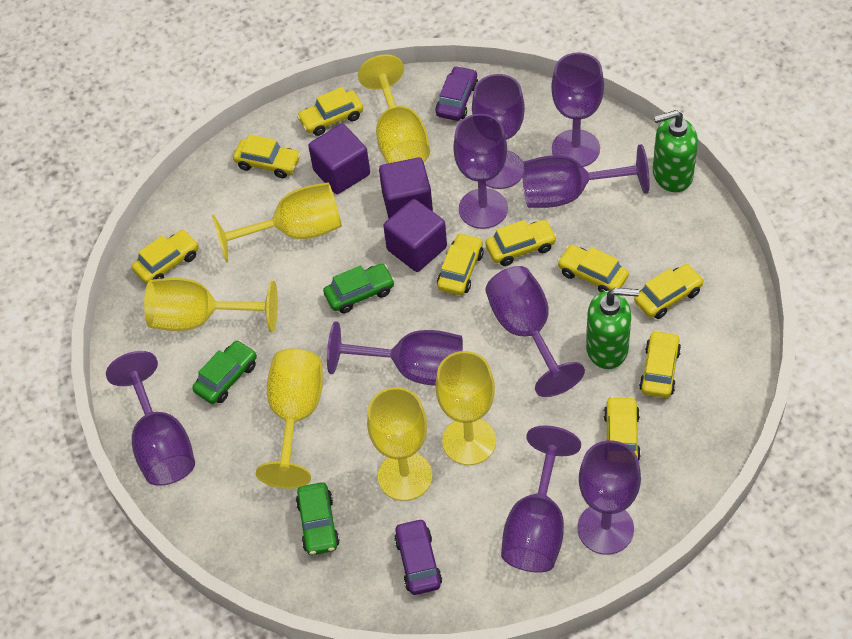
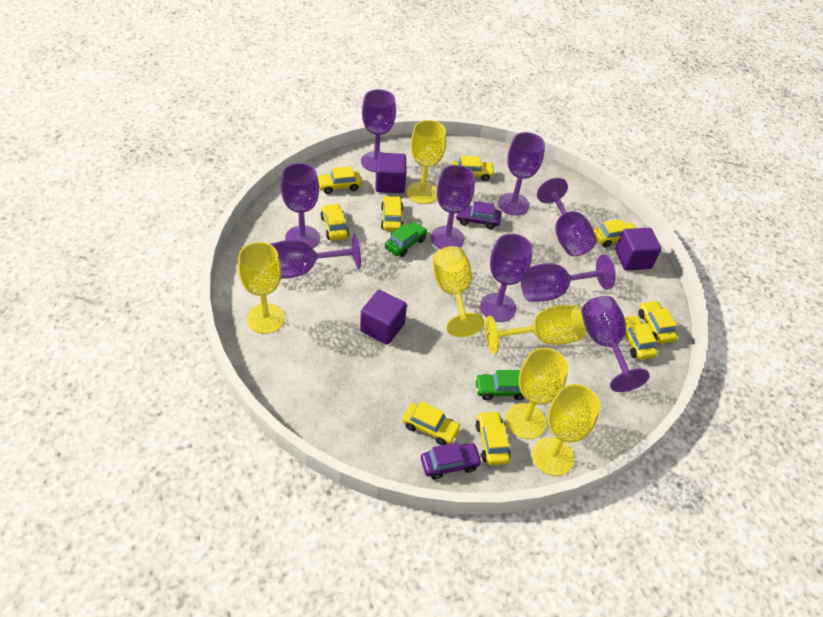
green car: 3 -> 2
green soap dispenser: 2 -> 0

